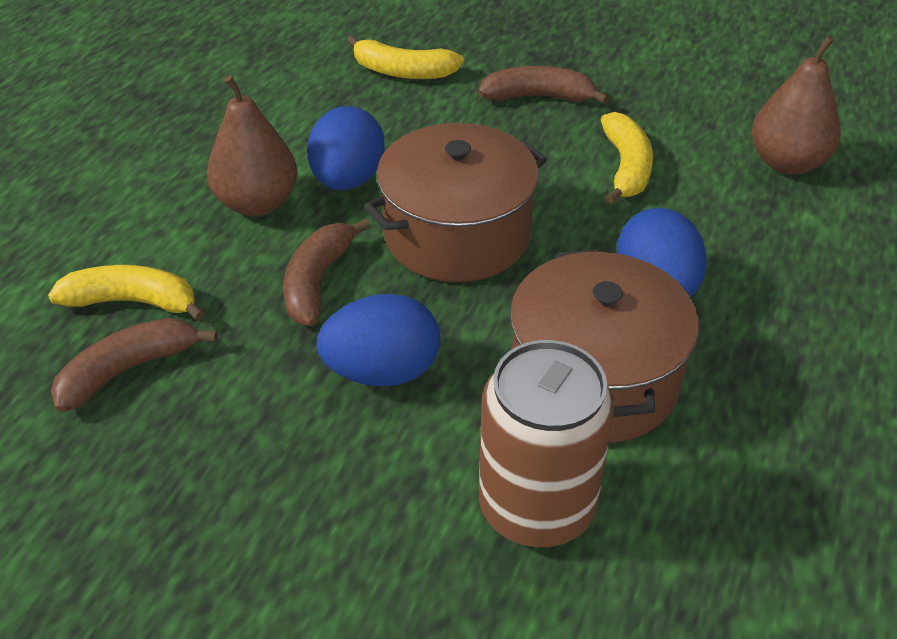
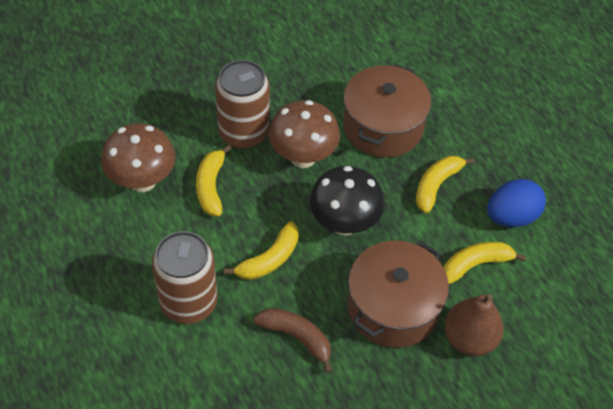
black mushroom: 0 -> 1
blue egg: 3 -> 1
brown banana: 3 -> 1
brown can: 1 -> 2
brown mushroom: 0 -> 2
brown pear: 2 -> 1
yellow banana: 3 -> 4

